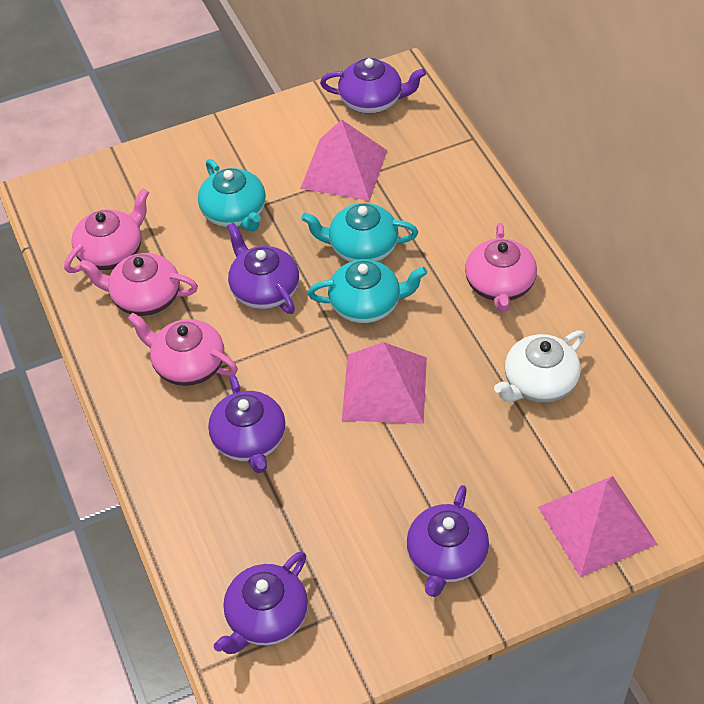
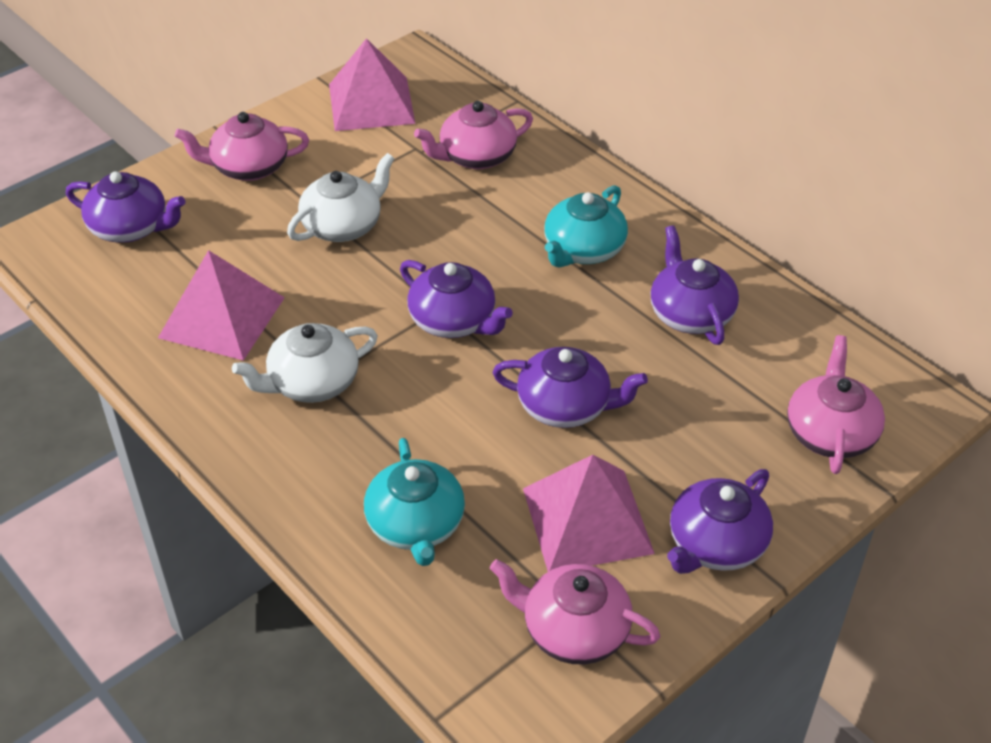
turquoise teapot: 3 -> 2
white teapot: 1 -> 2

